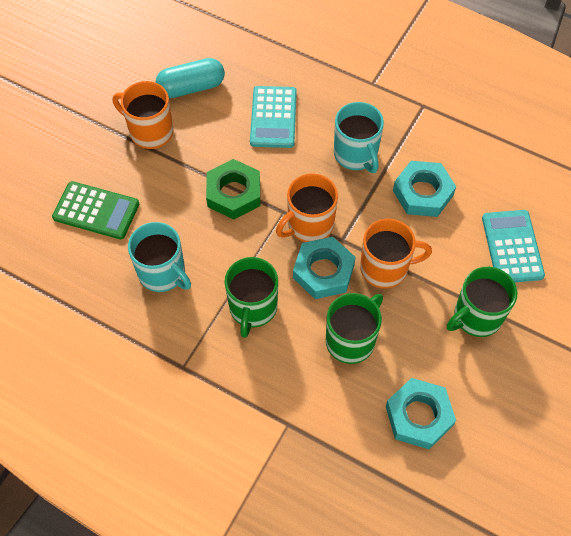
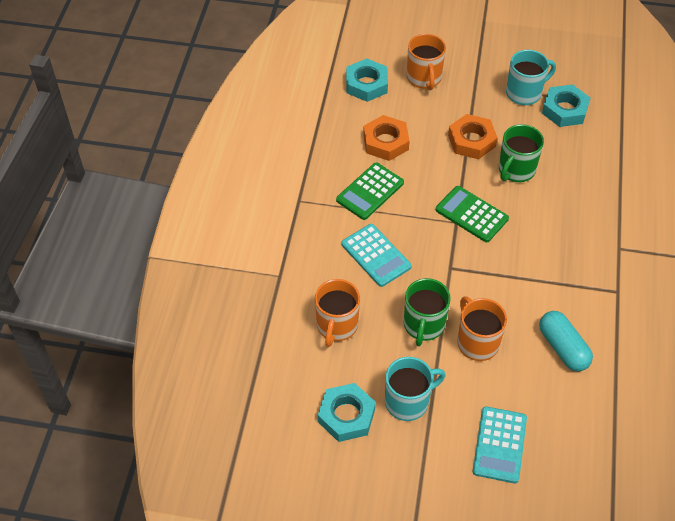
green calculator: 1 -> 2
green mug: 3 -> 2
green nut: 1 -> 0
orange nut: 0 -> 2

